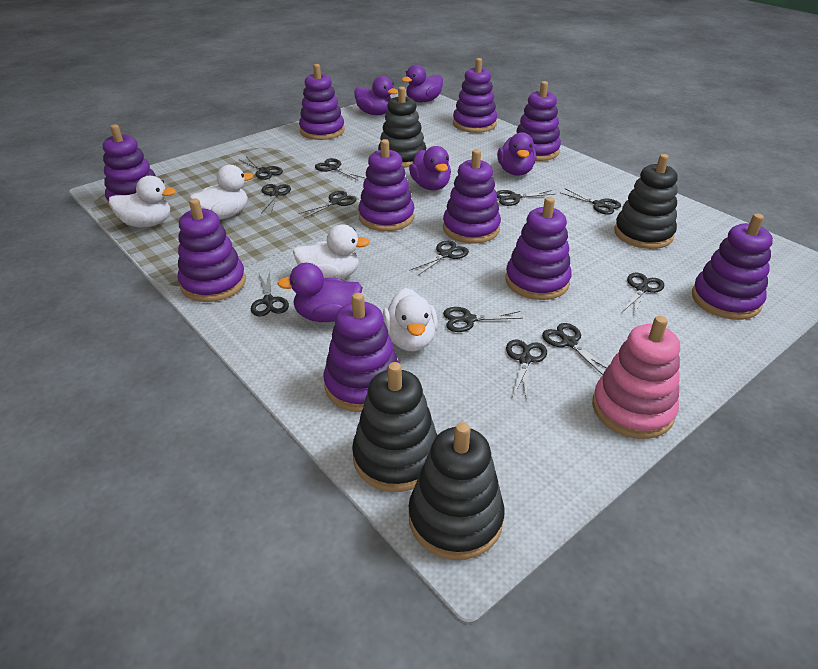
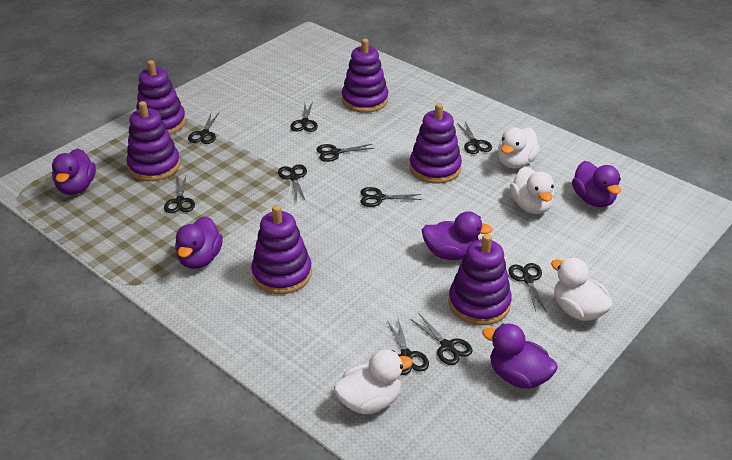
black scissors: 12 -> 10
black stacking toy: 4 -> 0
pink stacking toy: 1 -> 0
purple stacking toy: 10 -> 6

